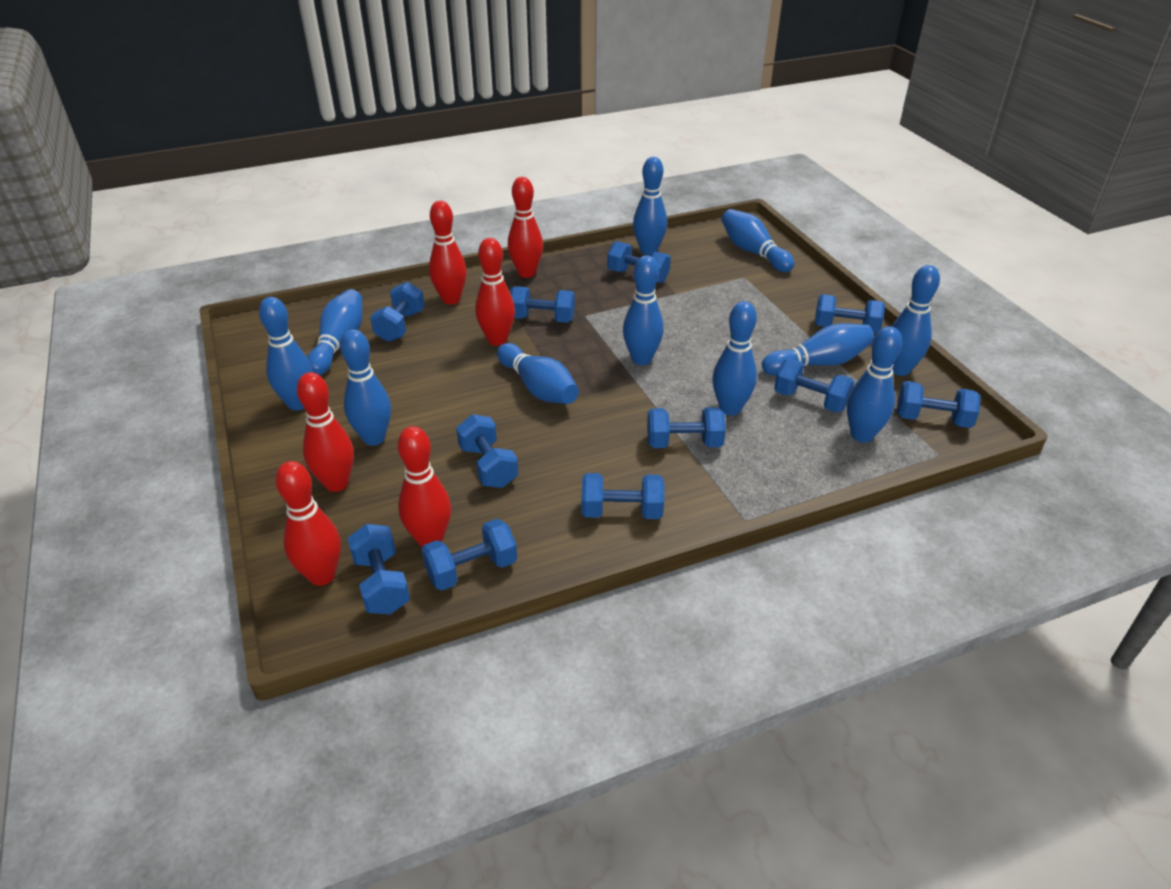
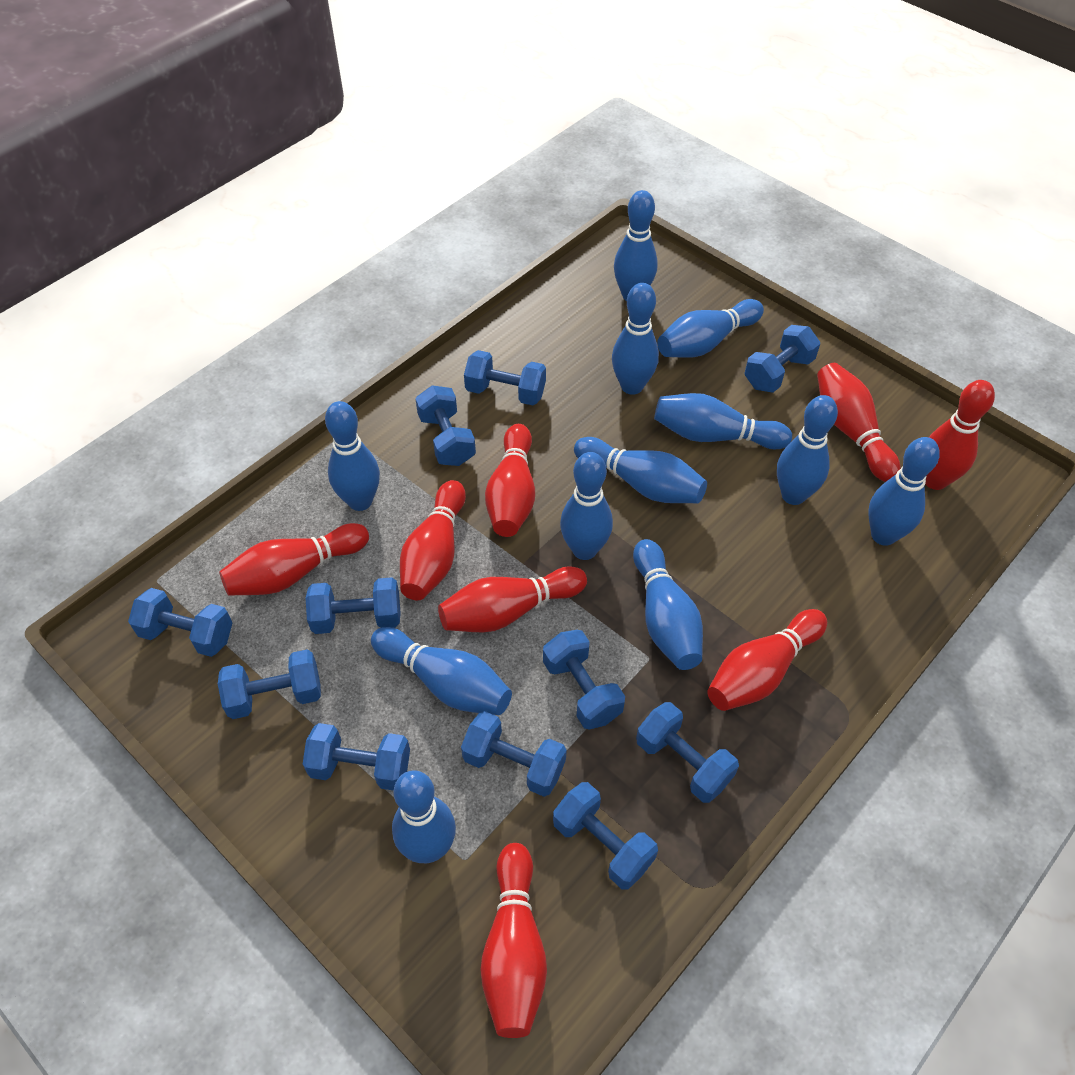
blue bowling pin: 11 -> 12
red bowling pin: 6 -> 8

